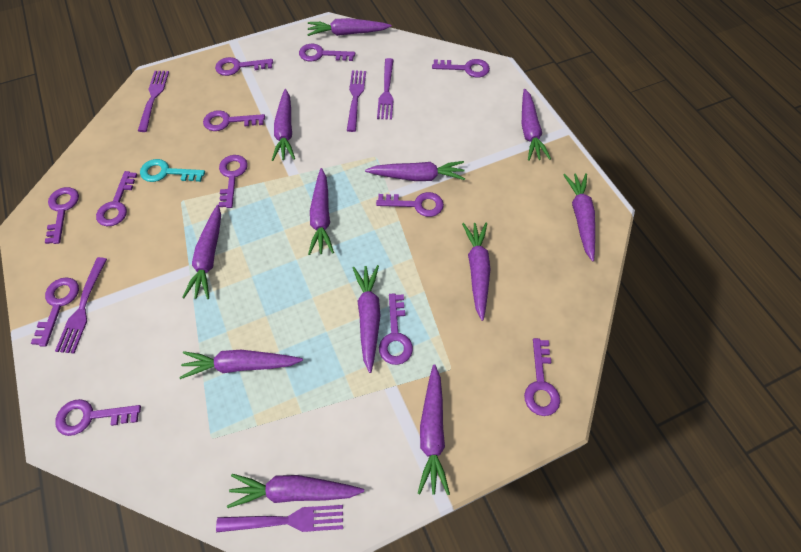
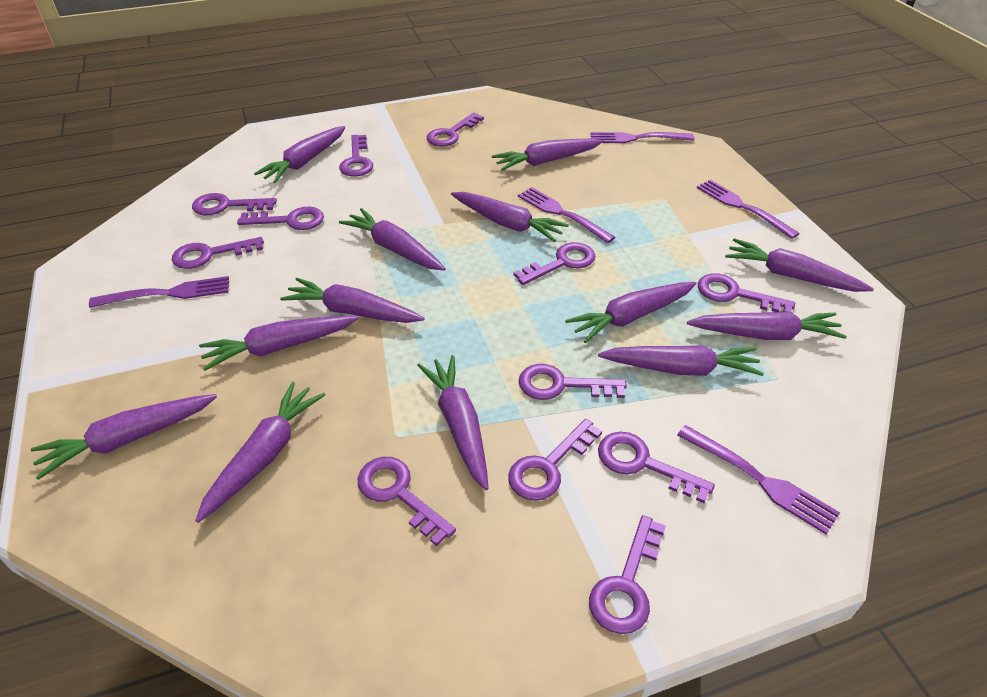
purple carrot: 12 -> 13
turquoise key: 1 -> 0

